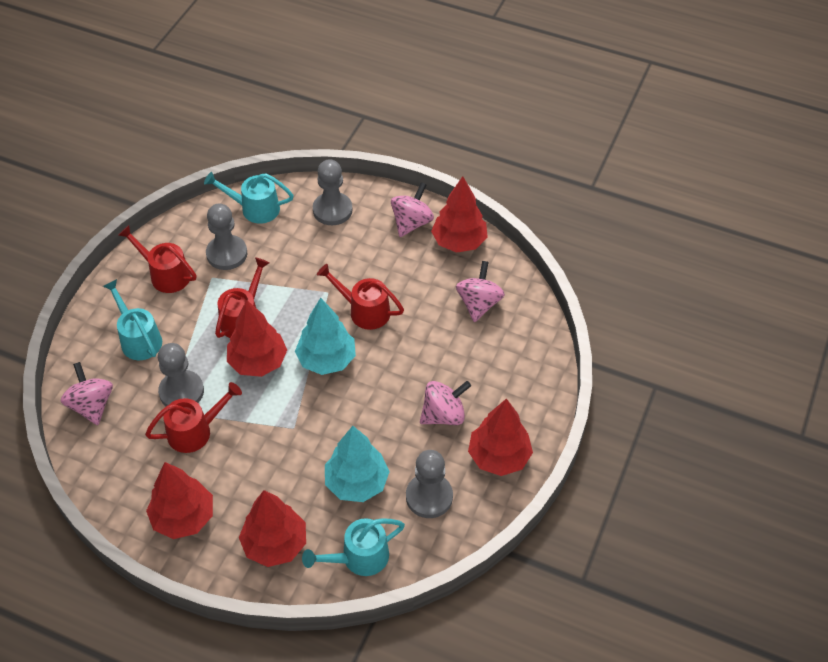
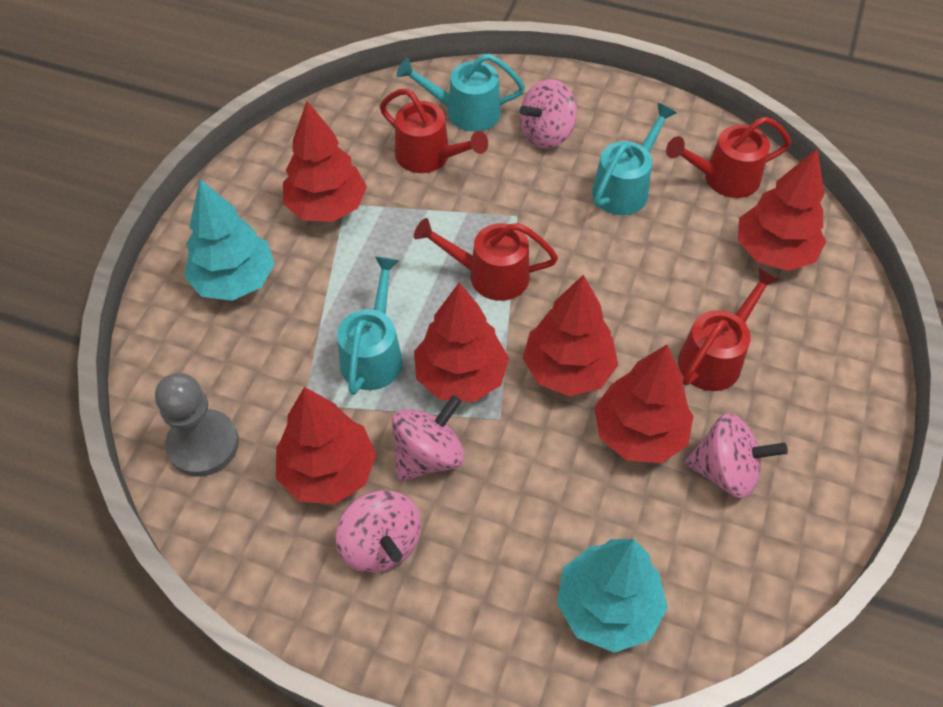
grey pawn: 4 -> 1
red tree: 5 -> 6

